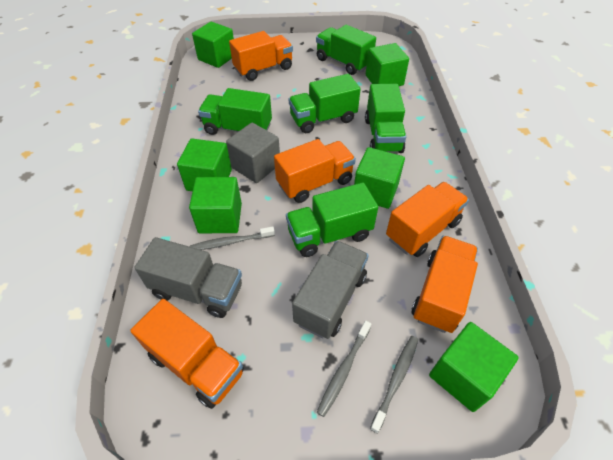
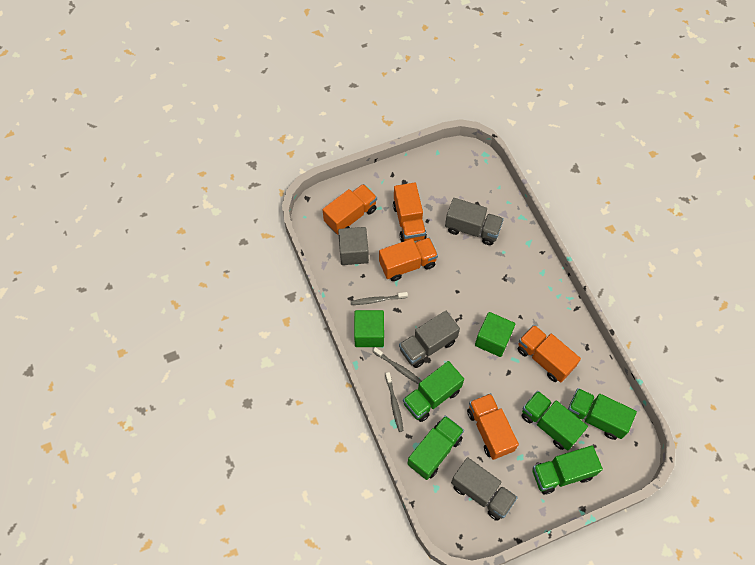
green cube: 6 -> 2
grey truck: 2 -> 3

